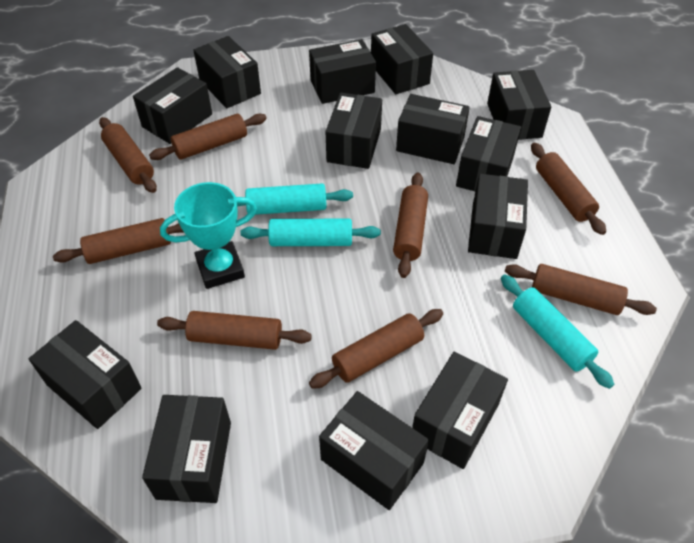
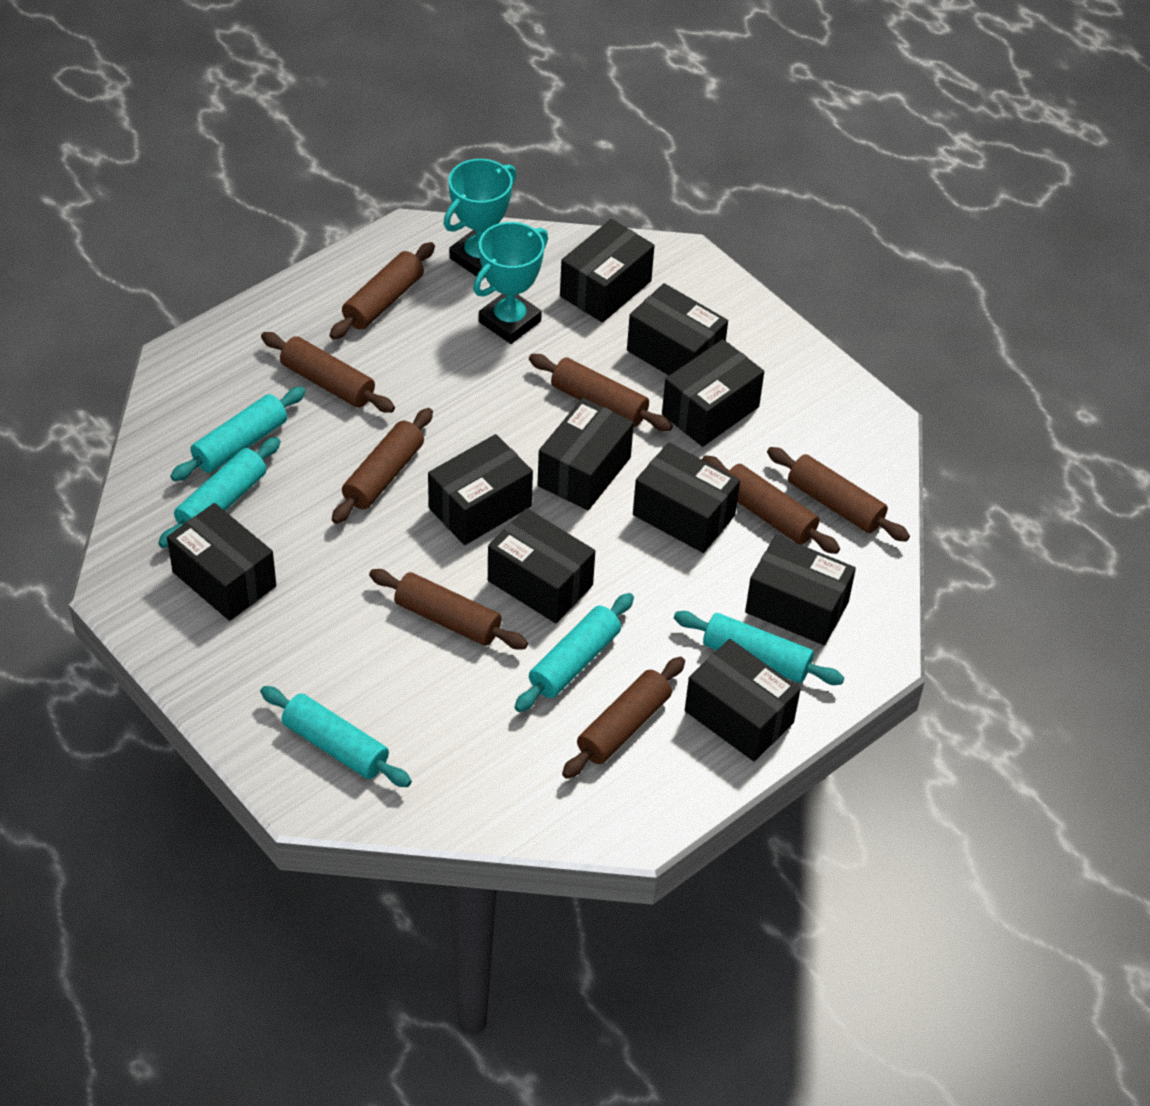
black box: 13 -> 10
turquoise rolling pin: 3 -> 5
turquoise trophy: 1 -> 2

